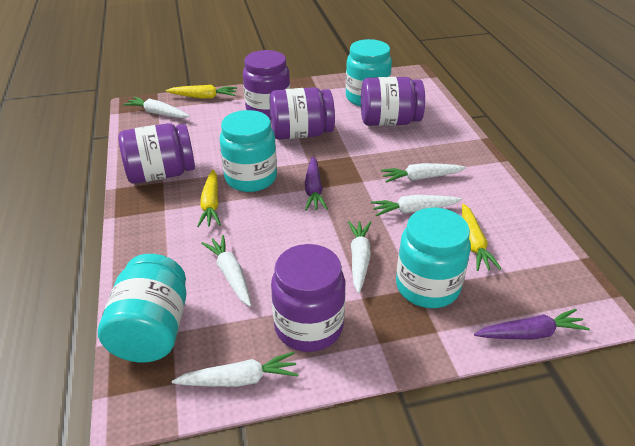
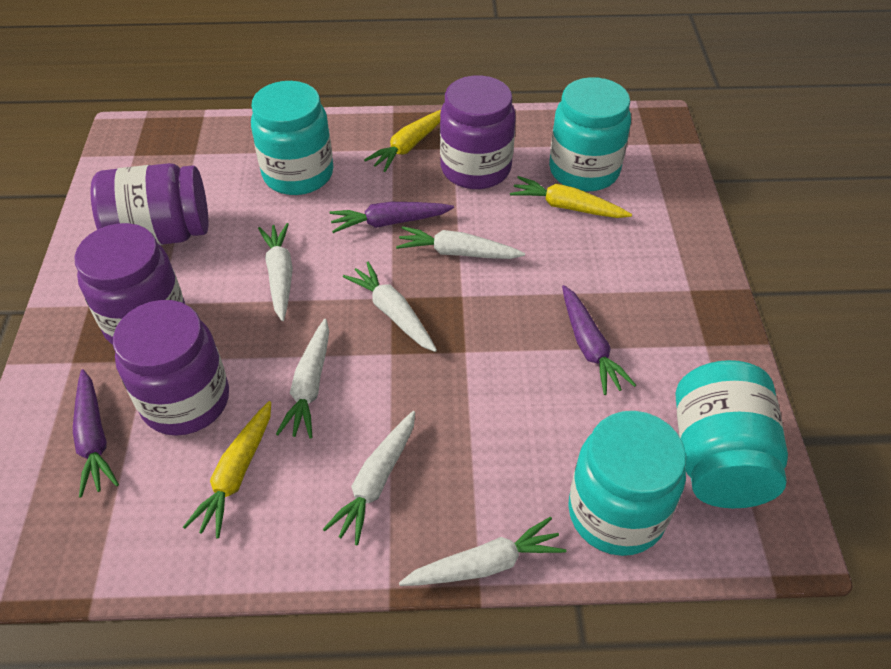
purple carrot: 2 -> 3
purple jar: 5 -> 4

